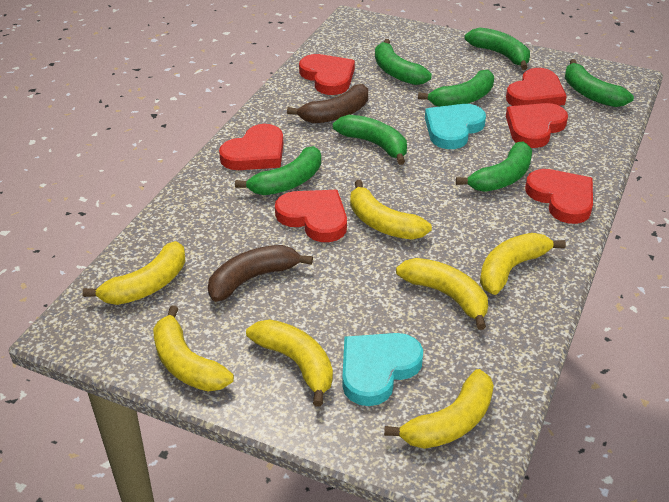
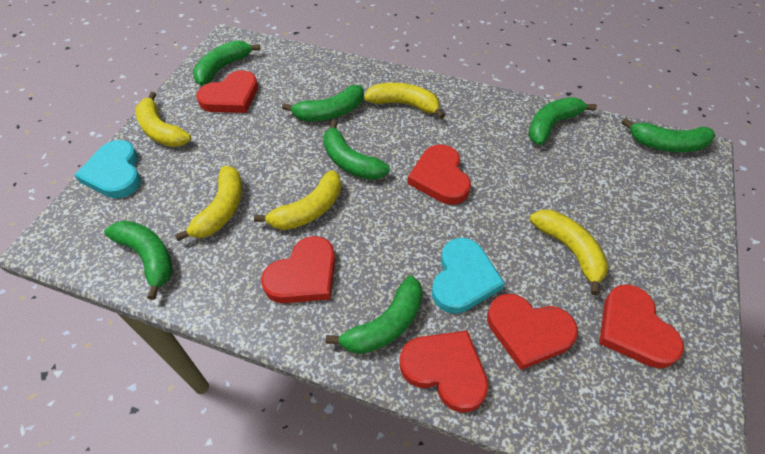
brown banana: 2 -> 0
yellow banana: 7 -> 5

